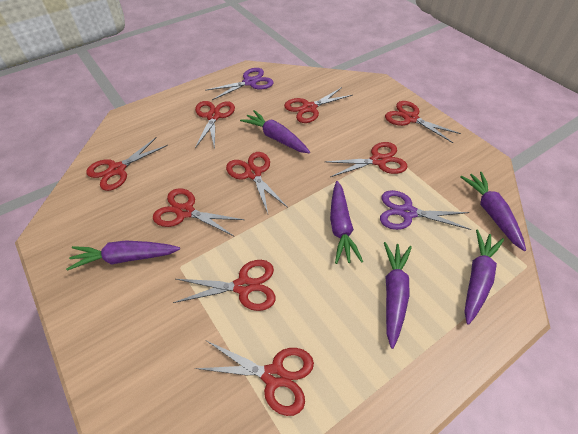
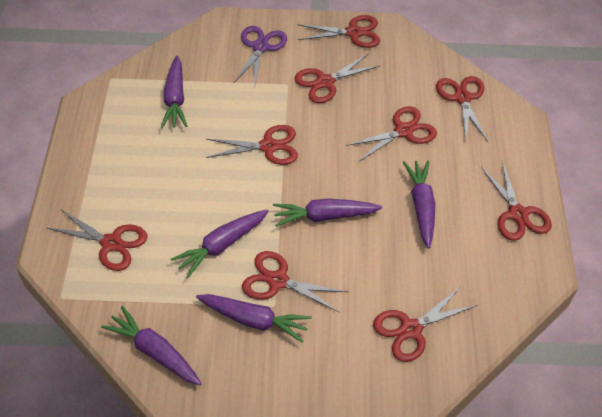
purple scissors: 2 -> 1

